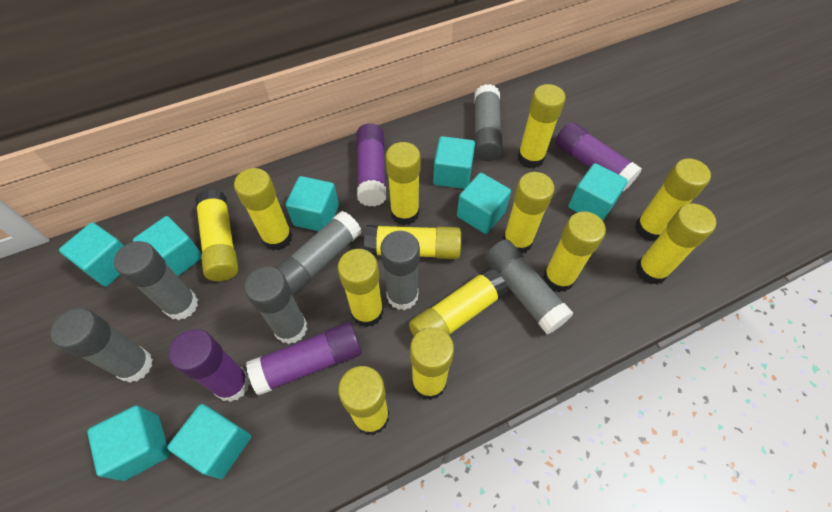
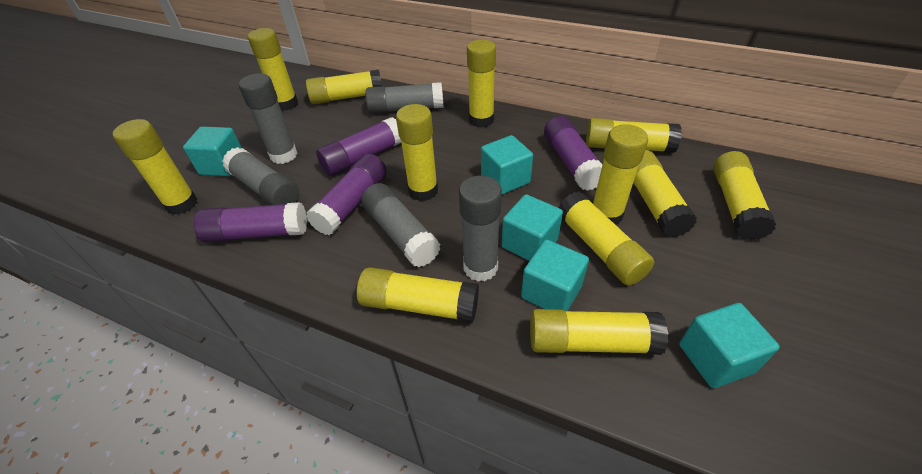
grey glue stick: 7 -> 5
turquoise cube: 8 -> 5
yellow glue stick: 13 -> 12

